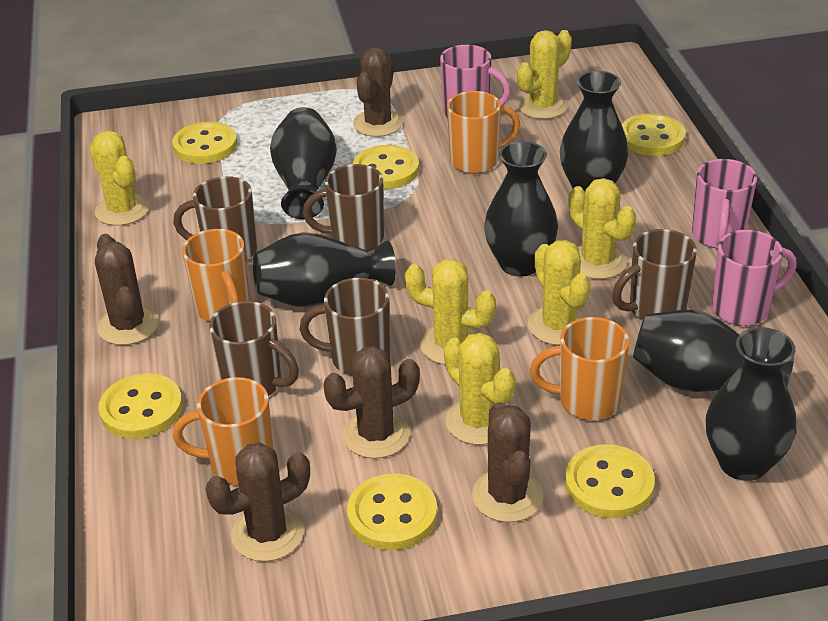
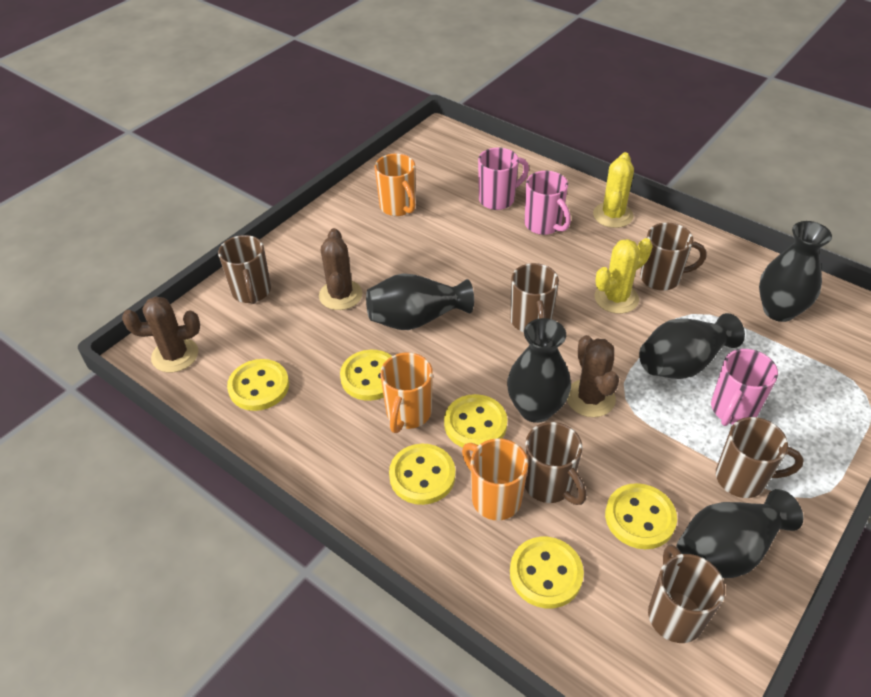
black vase: 6 -> 5
brown cactus: 5 -> 3
brown mug: 5 -> 6
orange mug: 4 -> 3
yellow cactus: 6 -> 2

